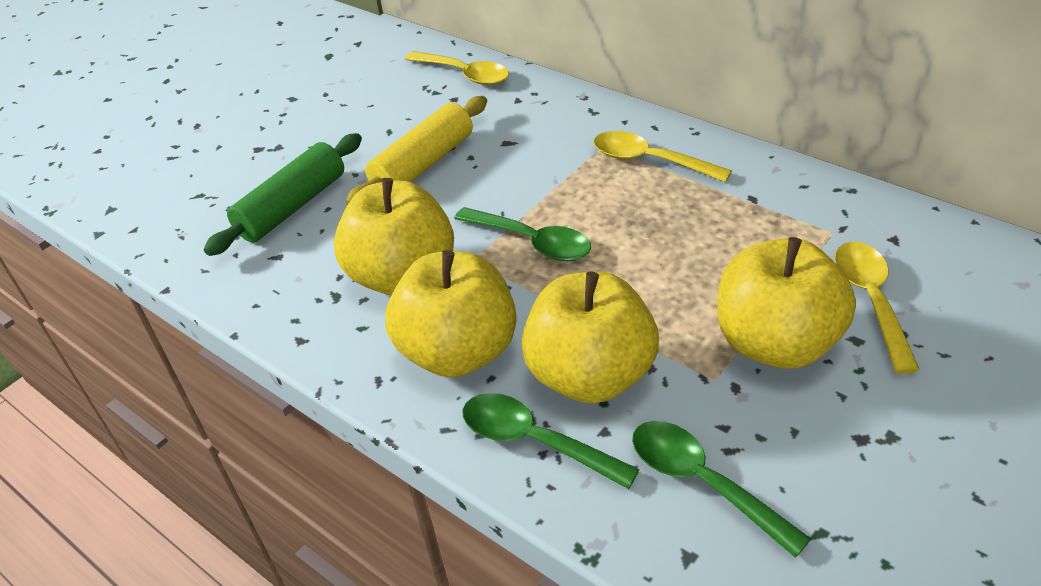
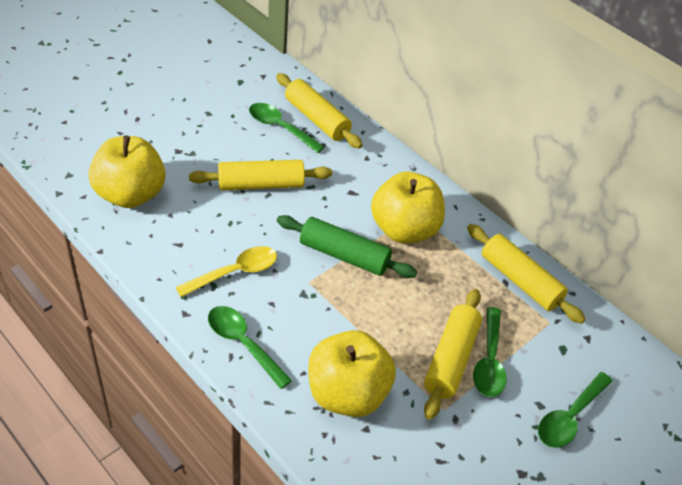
green spoon: 3 -> 4
yellow apple: 4 -> 3
yellow rolling pin: 1 -> 4
yellow spoon: 3 -> 1

